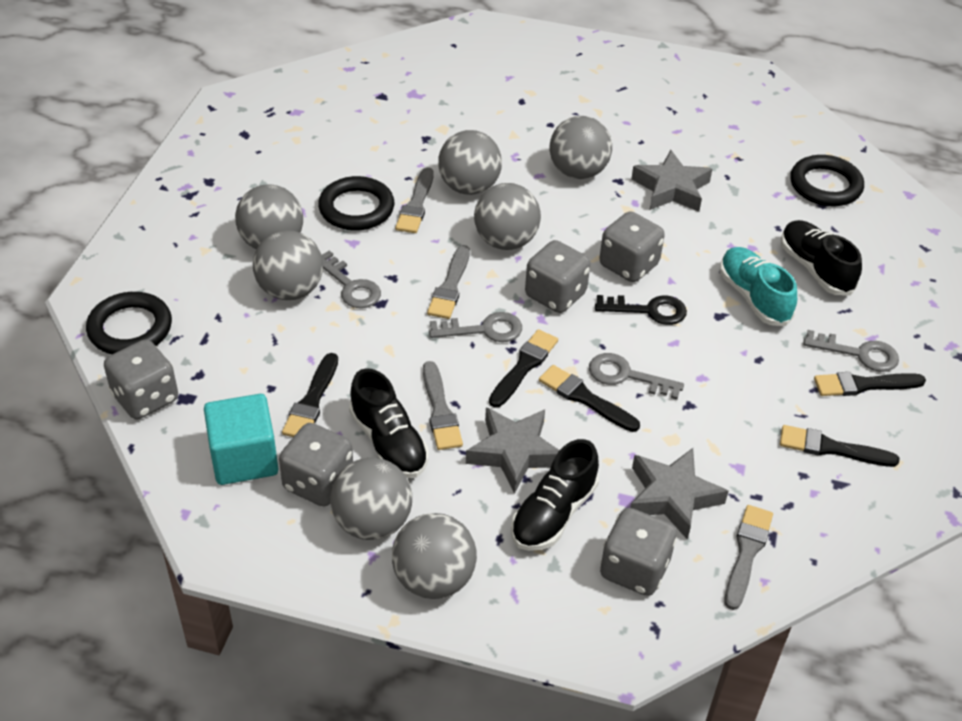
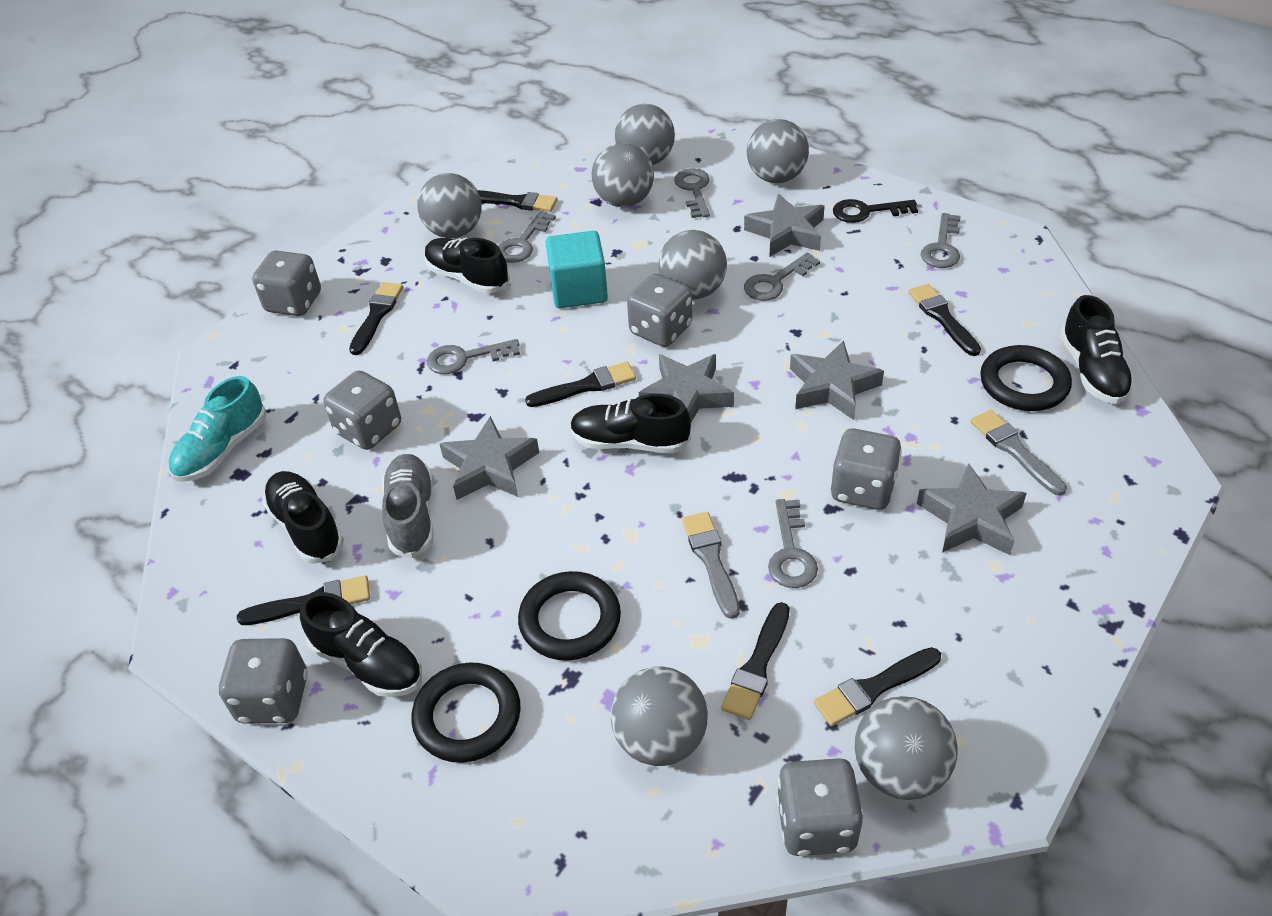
black brush: 5 -> 7
black shoe: 3 -> 5
grey brush: 4 -> 2
grey dice: 5 -> 6
grey key: 4 -> 6
grey shoe: 0 -> 1
grey star: 3 -> 5

